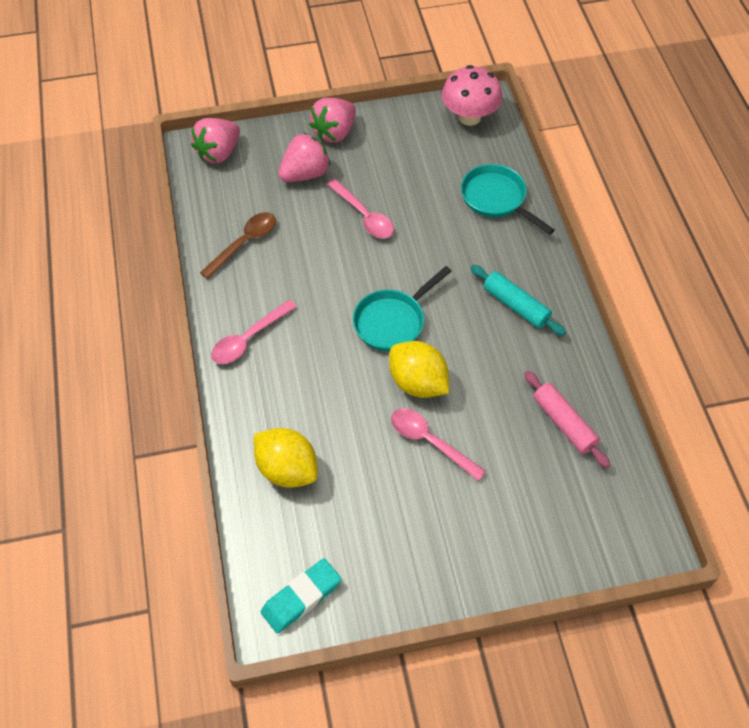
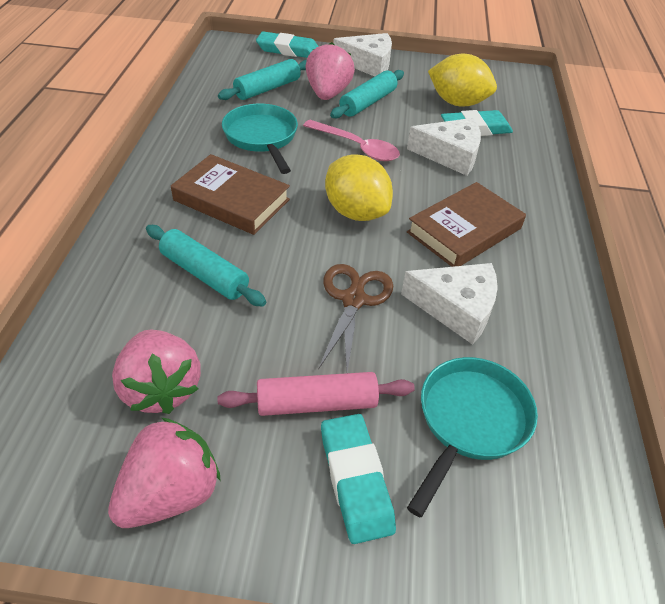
brown book: 0 -> 2
brown scissors: 0 -> 1
brown spoon: 1 -> 0
pink mushroom: 1 -> 0
pink spoon: 3 -> 1
turquoise eraser: 1 -> 3
turquoise rolling pin: 1 -> 3
white cheese: 0 -> 3

